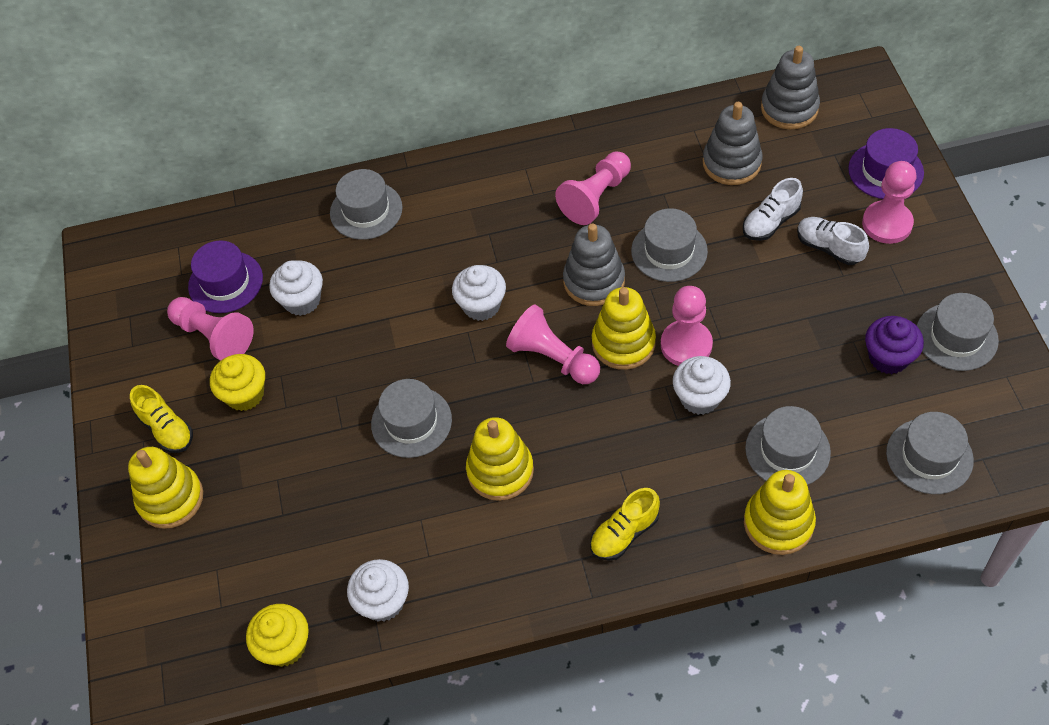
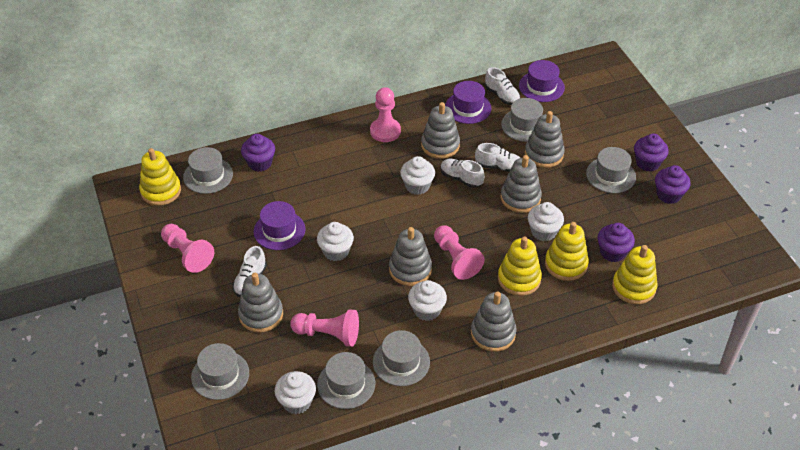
grey stacking toy: 3 -> 6
pink pawn: 5 -> 4
purple cupcake: 1 -> 4
purple hat: 2 -> 3
white cupcake: 4 -> 5
white shoe: 2 -> 4
yellow cupcake: 2 -> 0
yellow shoe: 2 -> 0

